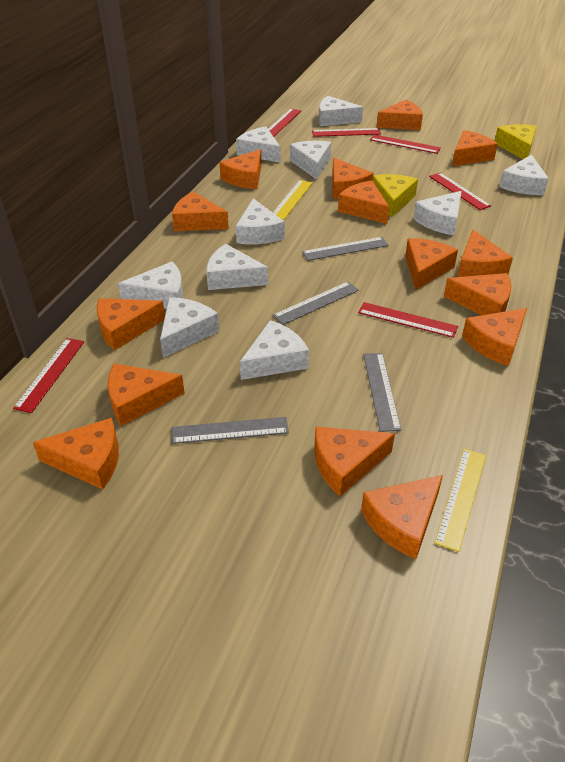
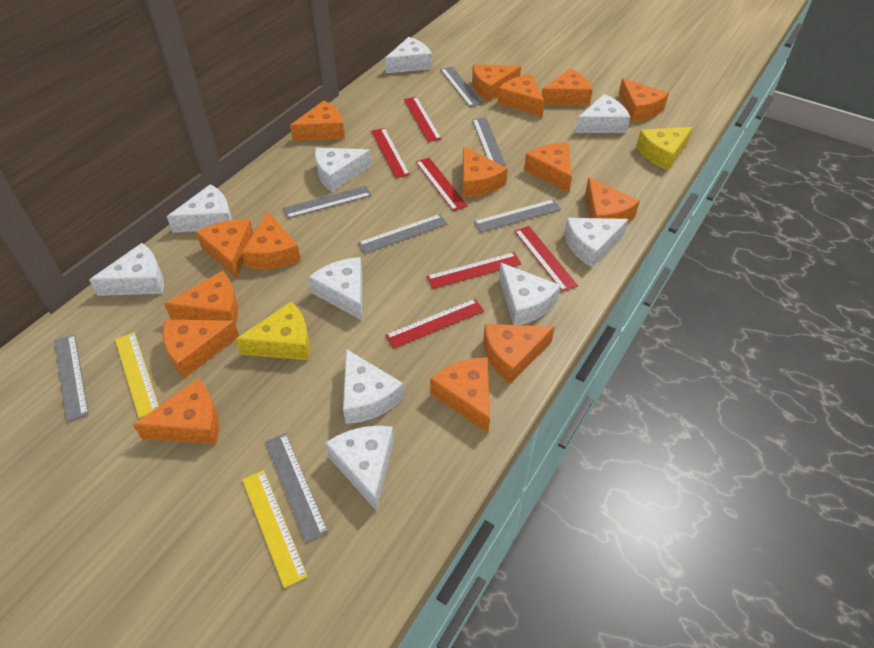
grey ruler: 4 -> 7

